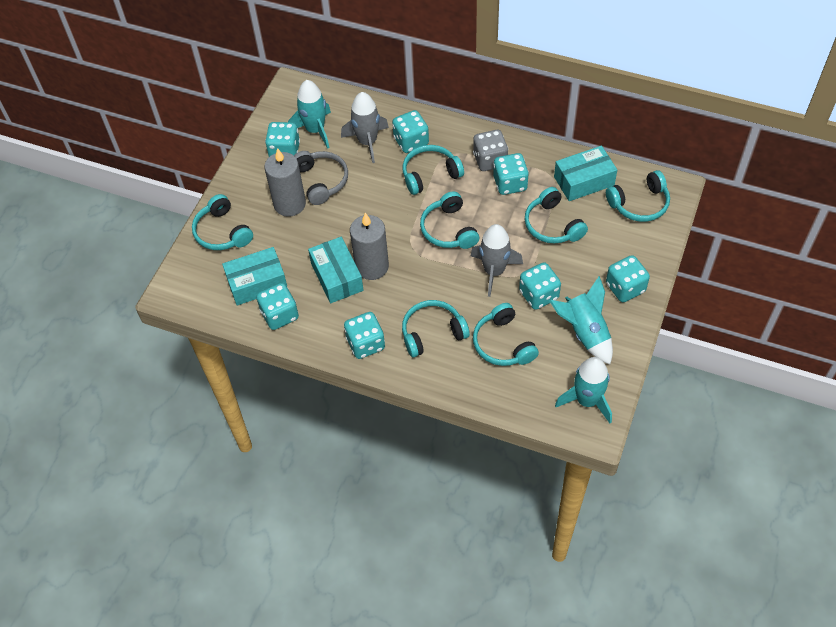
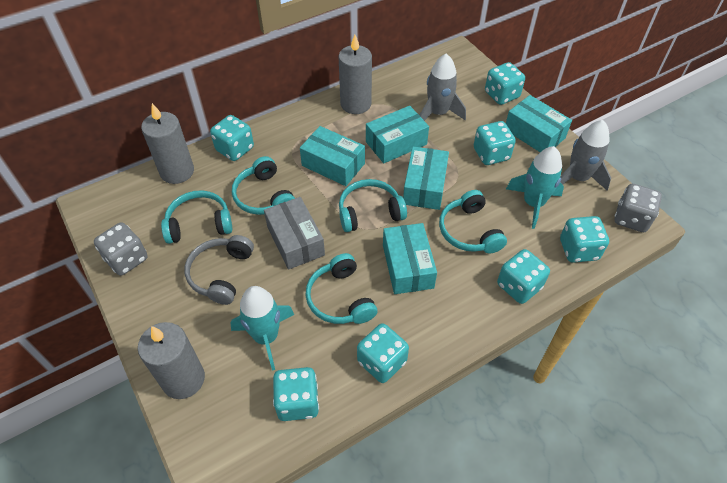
grey box: 0 -> 1
grey candle: 2 -> 3
grey dice: 1 -> 2
turquoise box: 3 -> 5
turquoise headphones: 7 -> 5
turquoise rocket: 3 -> 2

